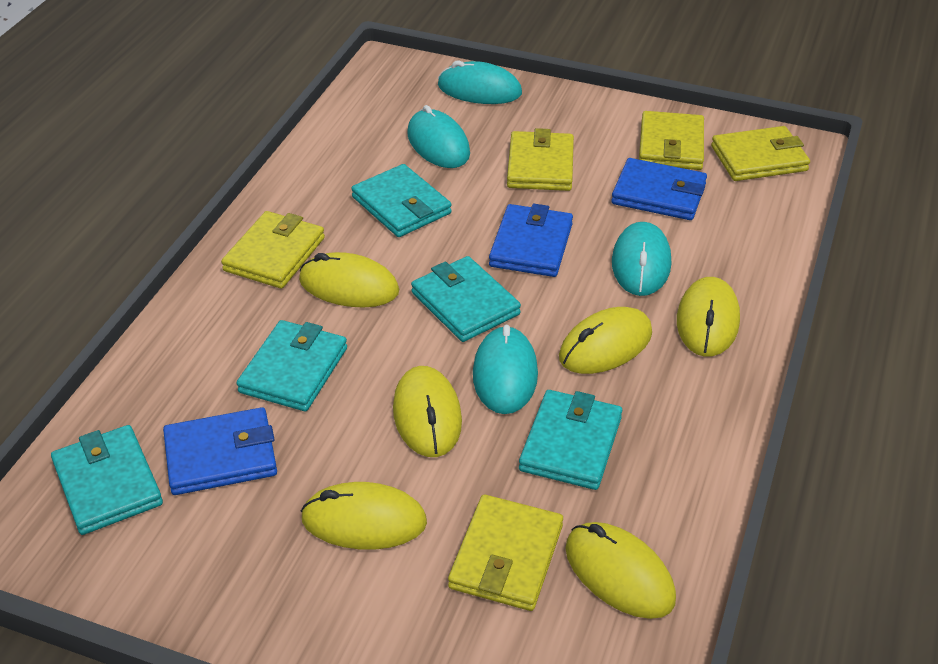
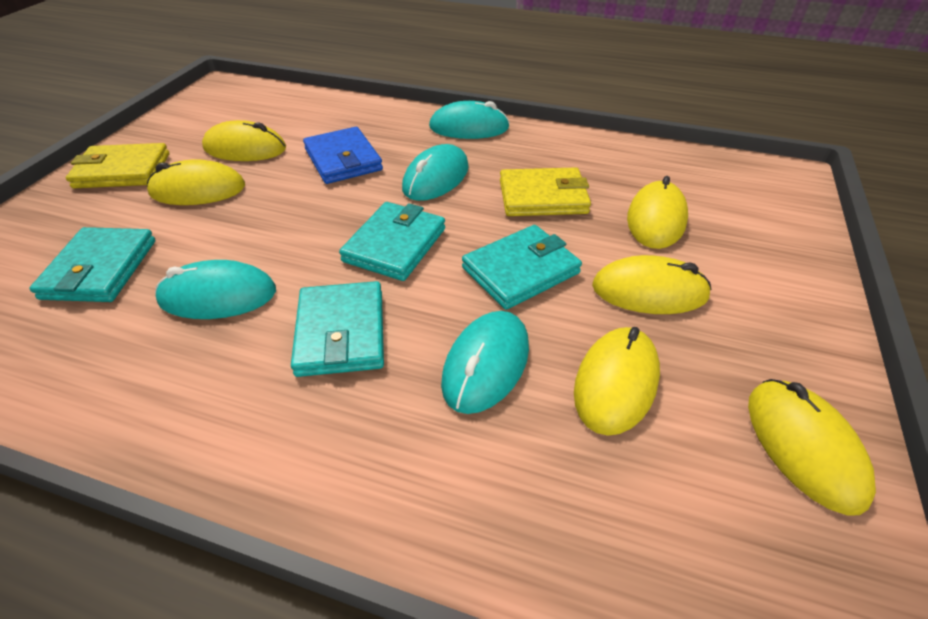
blue wallet: 3 -> 1
turquoise wallet: 5 -> 4
yellow wallet: 5 -> 2

